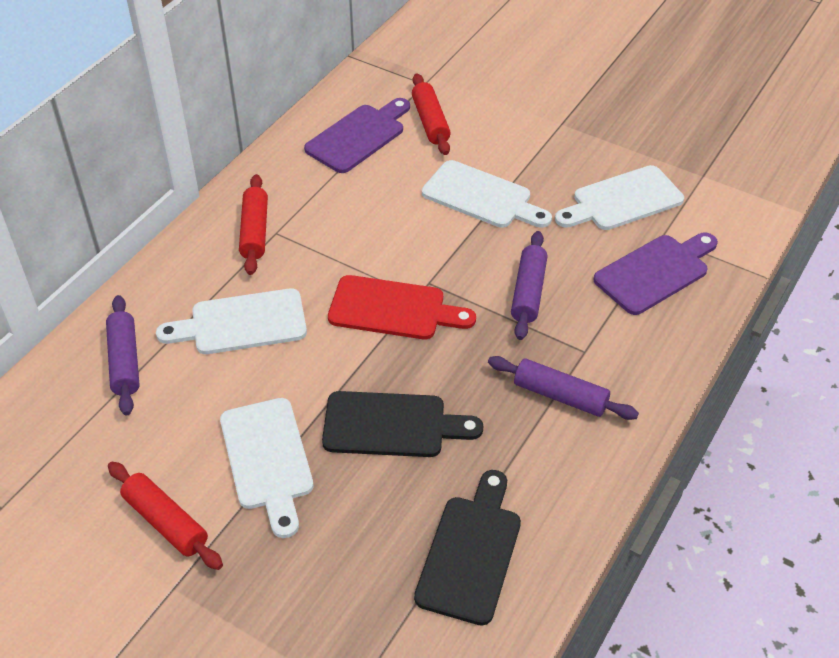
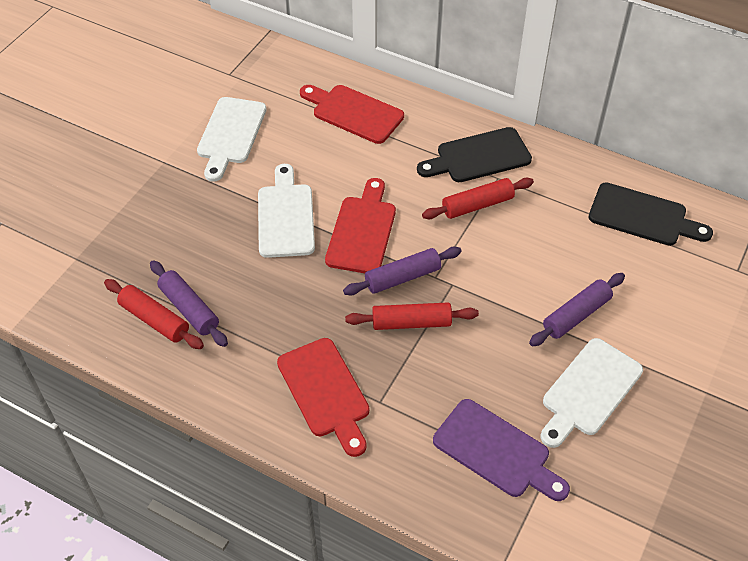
purple cutting board: 2 -> 1
red cutting board: 1 -> 3
white cutting board: 4 -> 3

